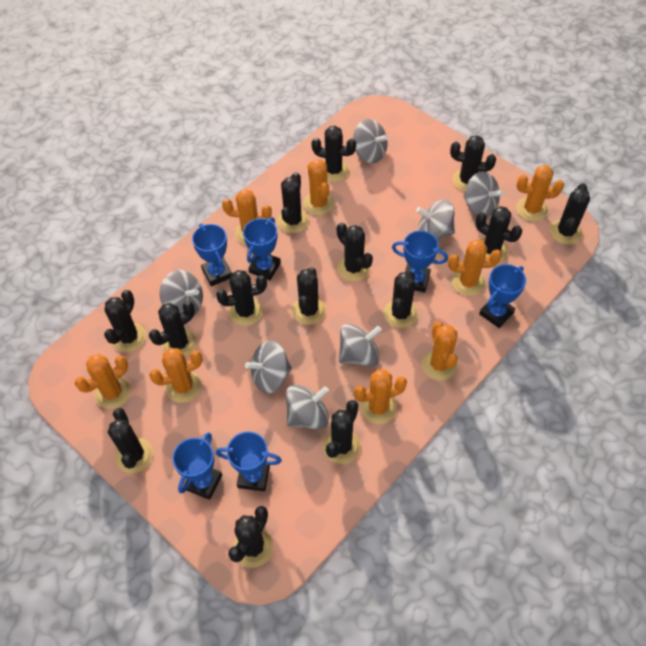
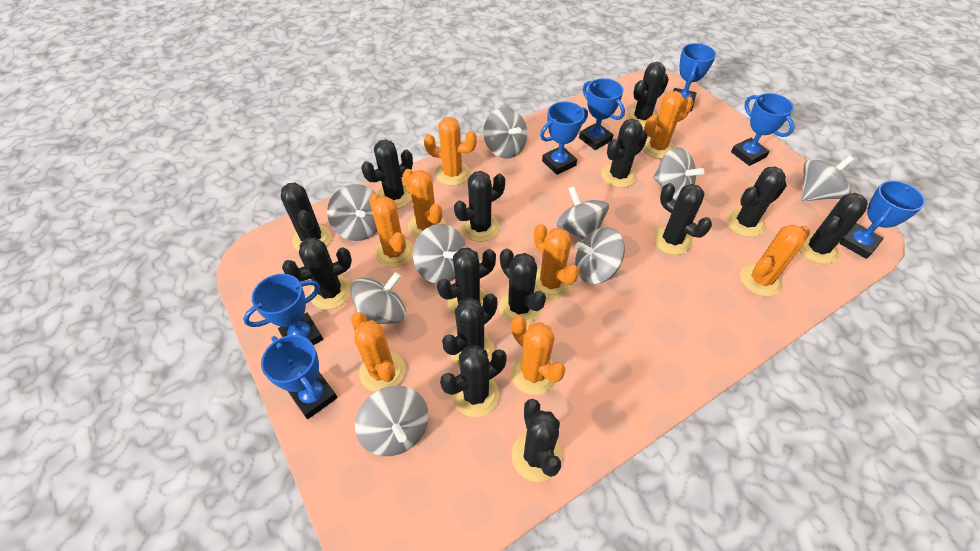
blue trophy: 6 -> 7
grey spinning top: 7 -> 9

